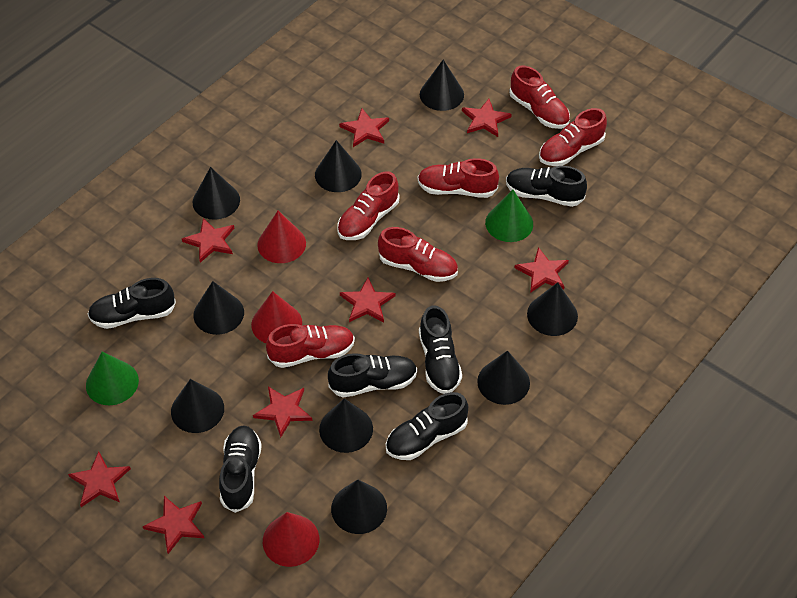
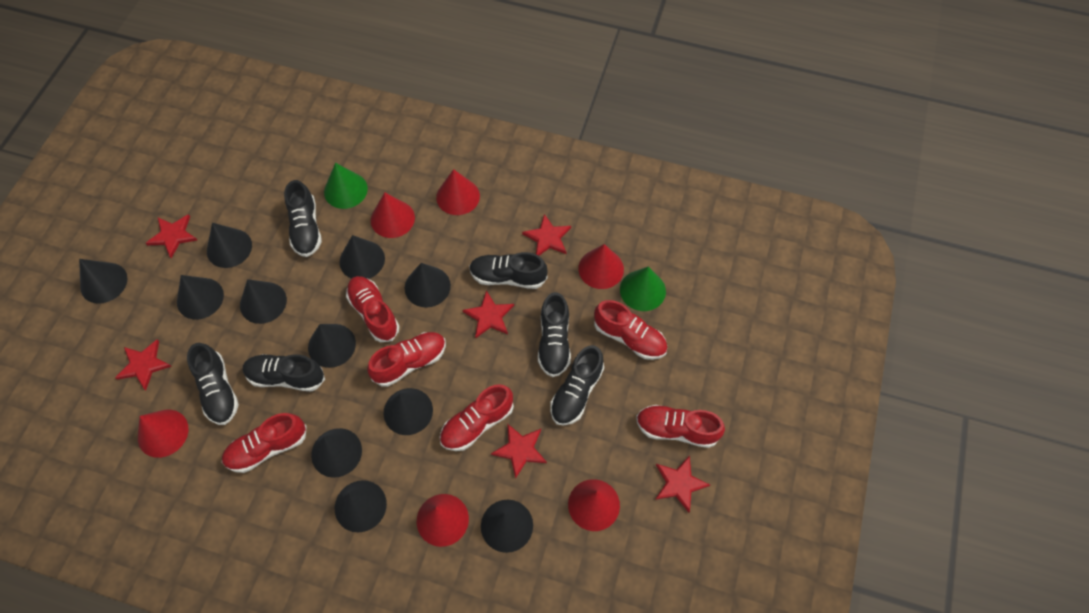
black cone: 9 -> 11
red cone: 3 -> 6
red star: 8 -> 6

